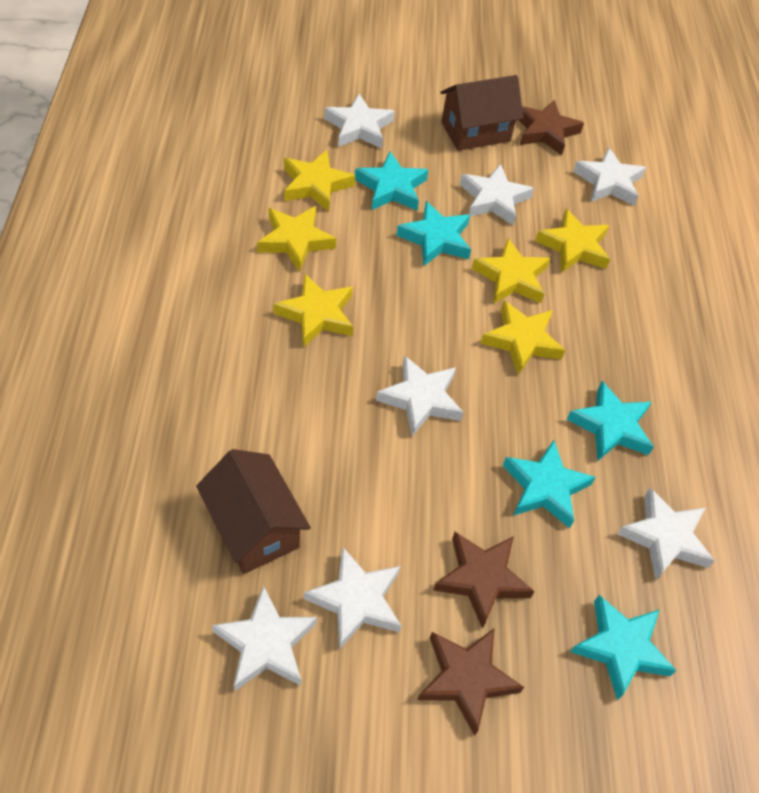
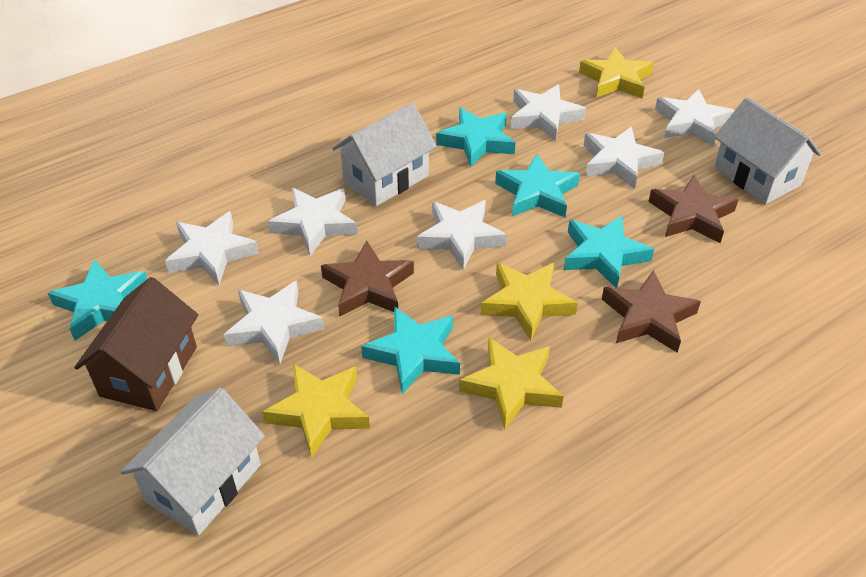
brown house: 2 -> 1
white house: 0 -> 3
yellow star: 6 -> 4

